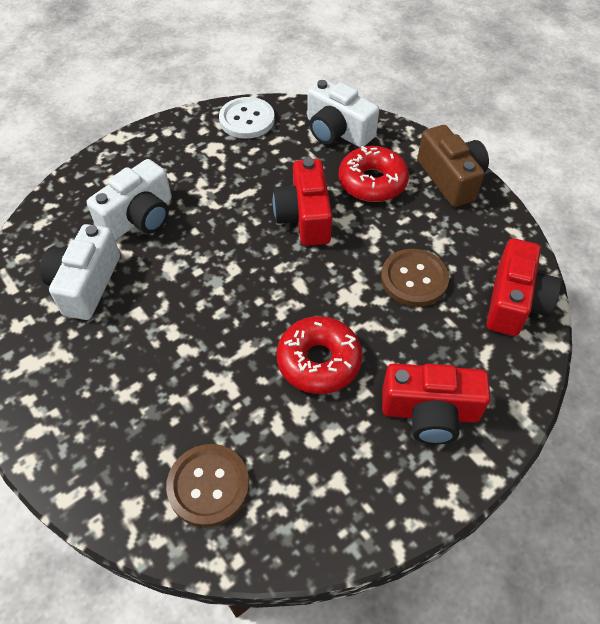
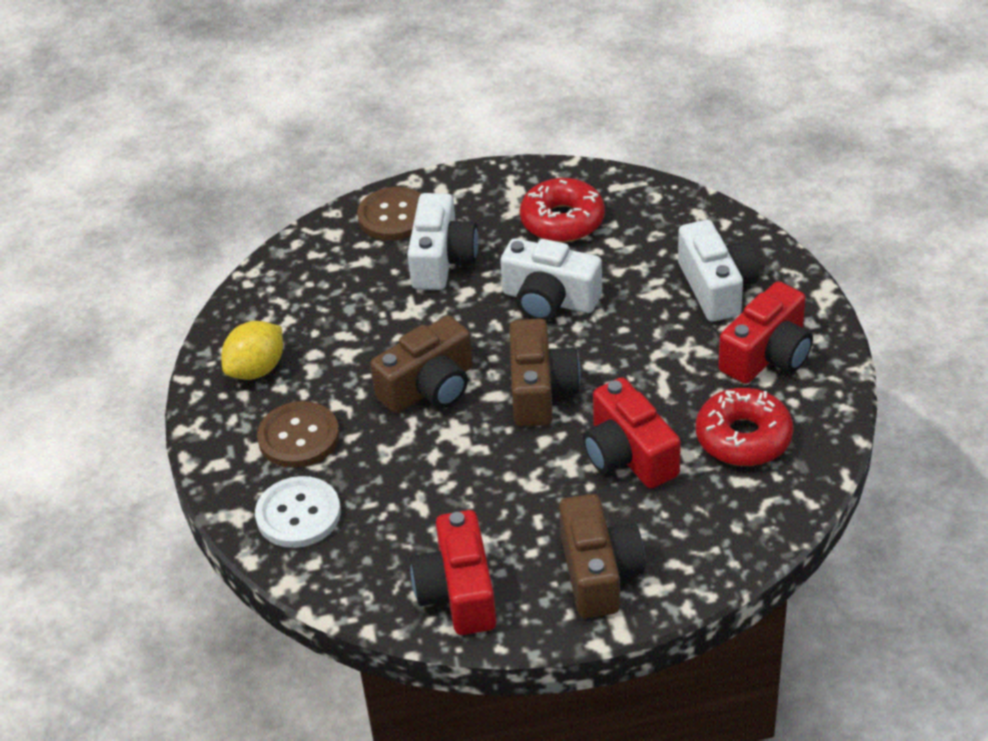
brown camera: 1 -> 3
yellow lemon: 0 -> 1

